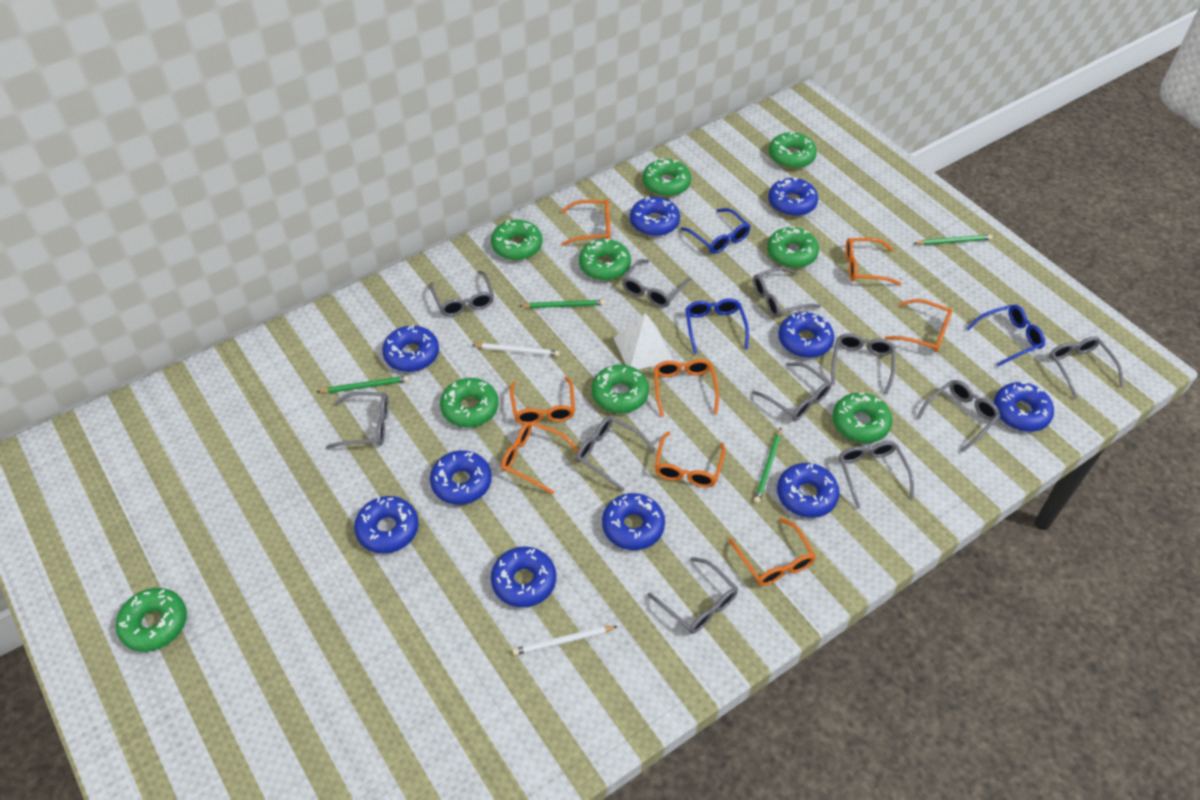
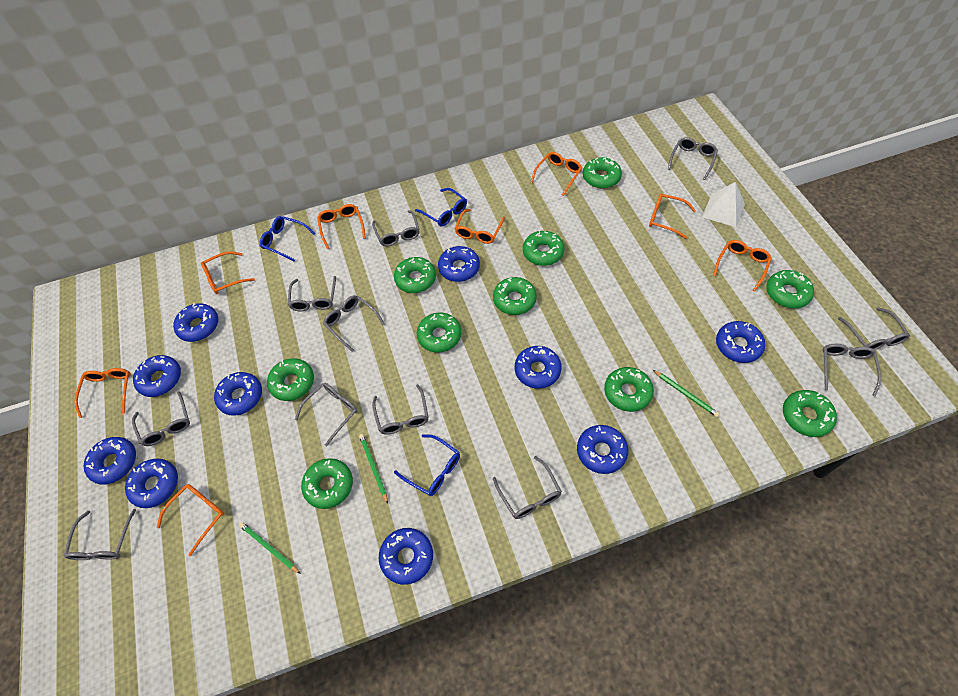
green donut: 9 -> 10
green pencil: 4 -> 3
white pencil: 2 -> 0

